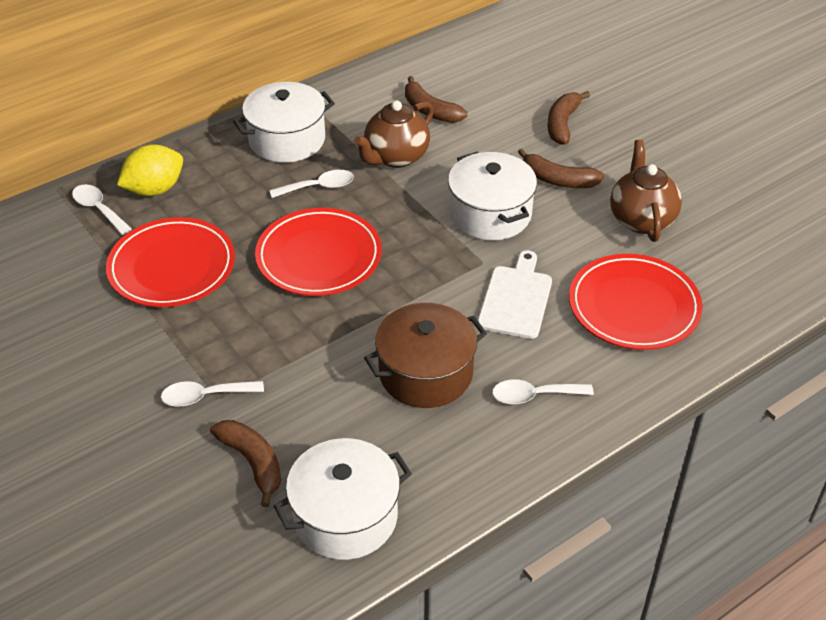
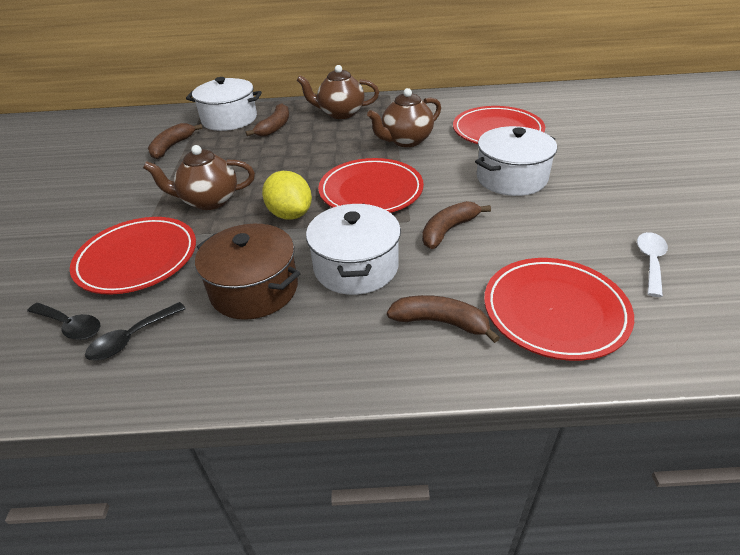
black spoon: 0 -> 2
brown teapot: 2 -> 3
red plate: 3 -> 4
white cutting board: 1 -> 0
white spoon: 4 -> 1

